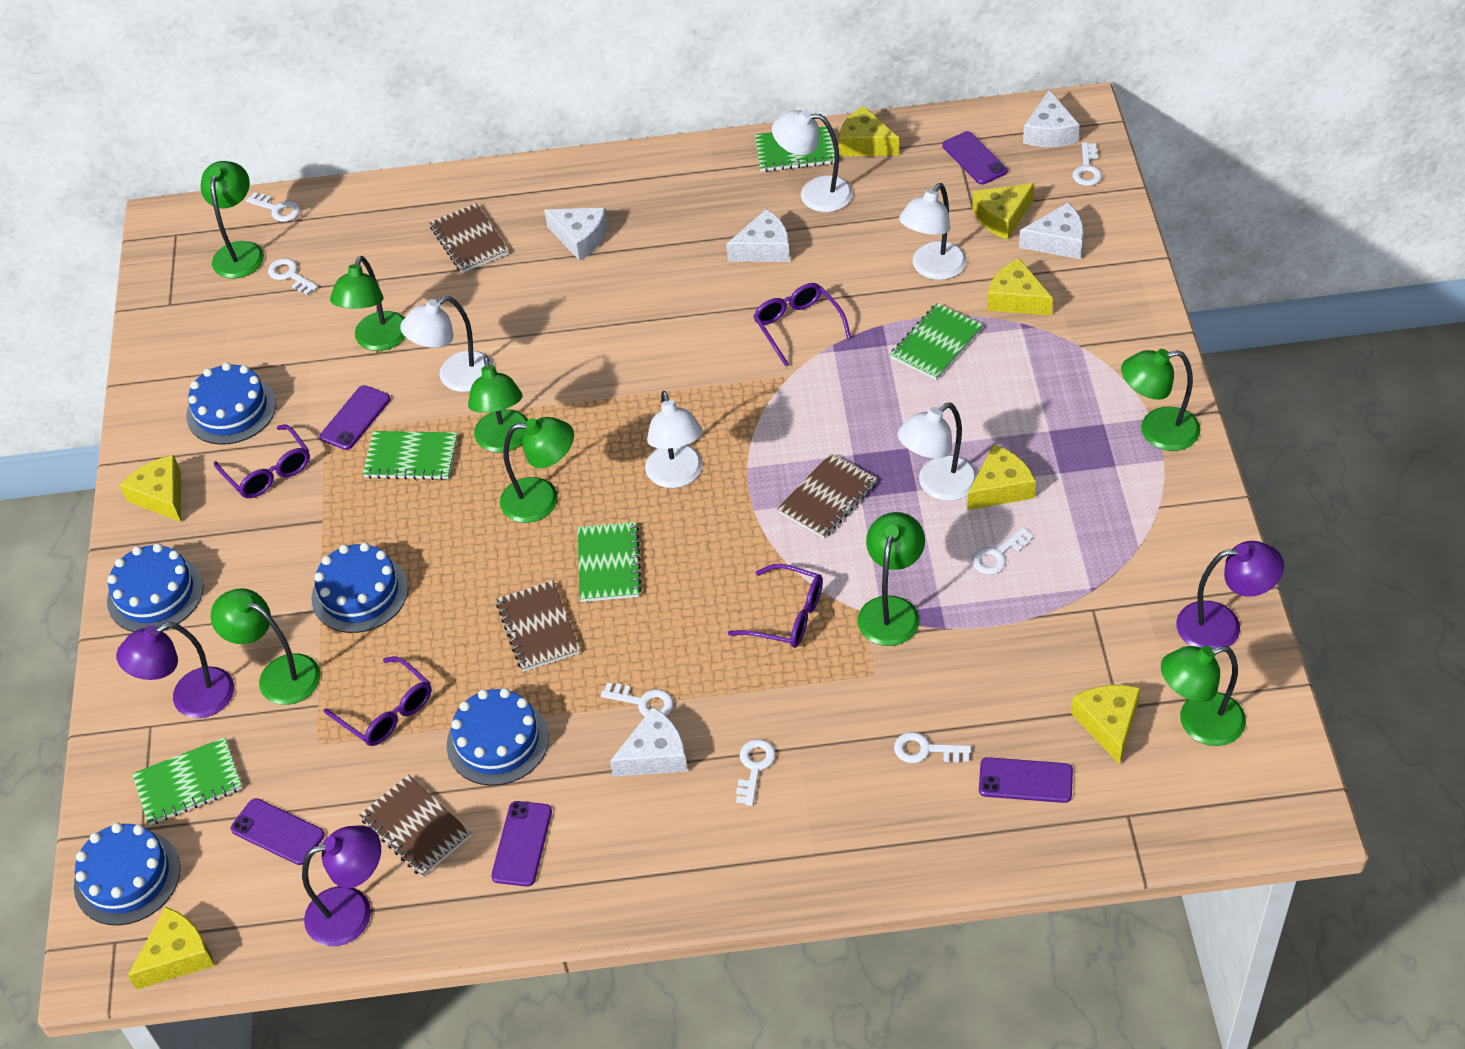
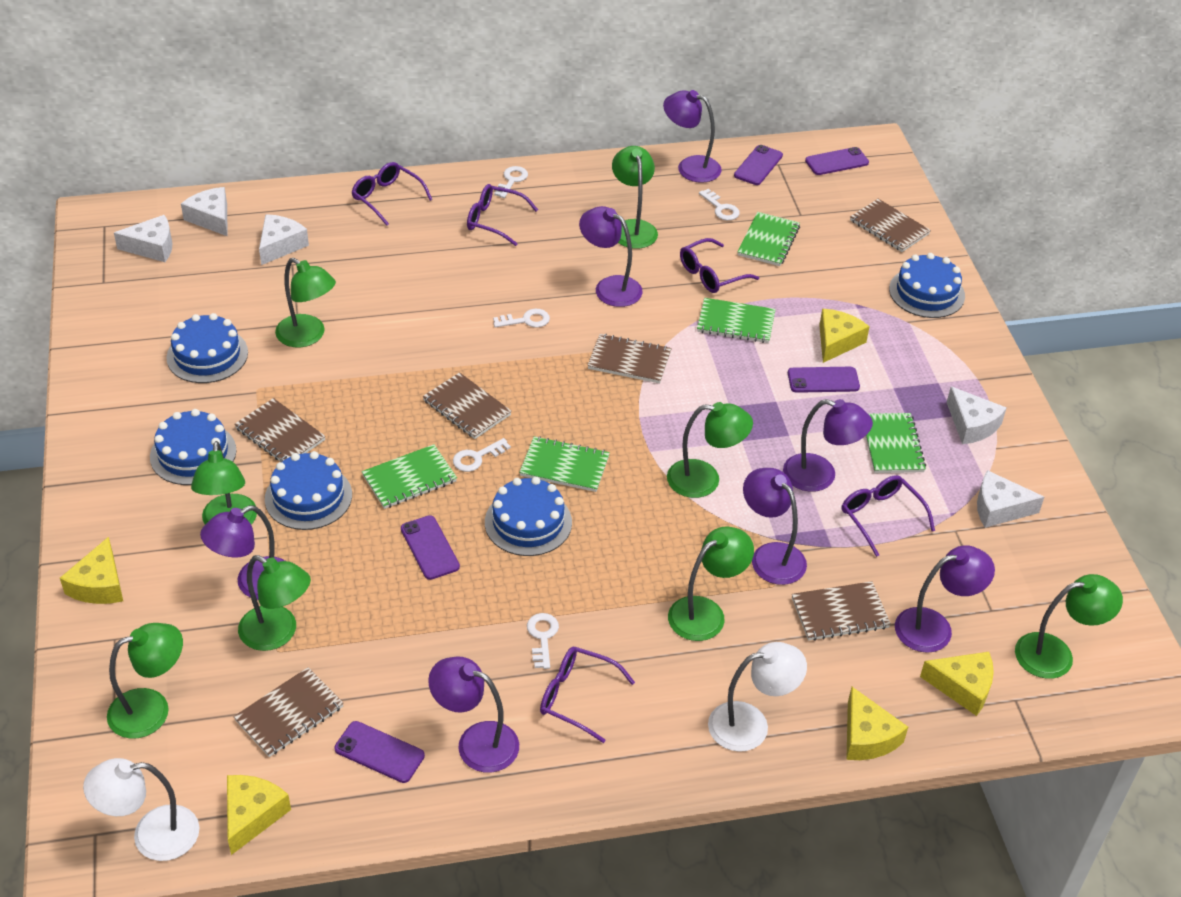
brown notebook: 4 -> 6
purple glasses: 4 -> 5
purple lamp: 3 -> 7
white key: 7 -> 5
white lamp: 5 -> 2
yellow cheese: 7 -> 5

